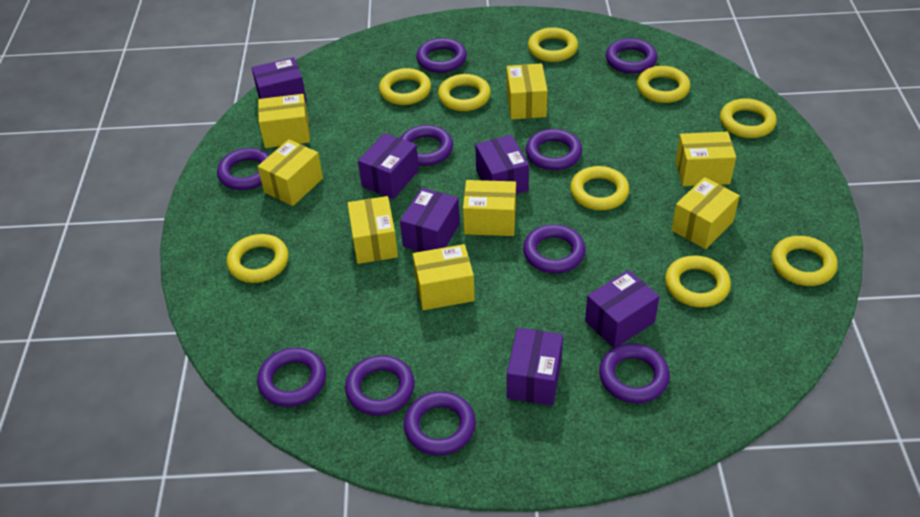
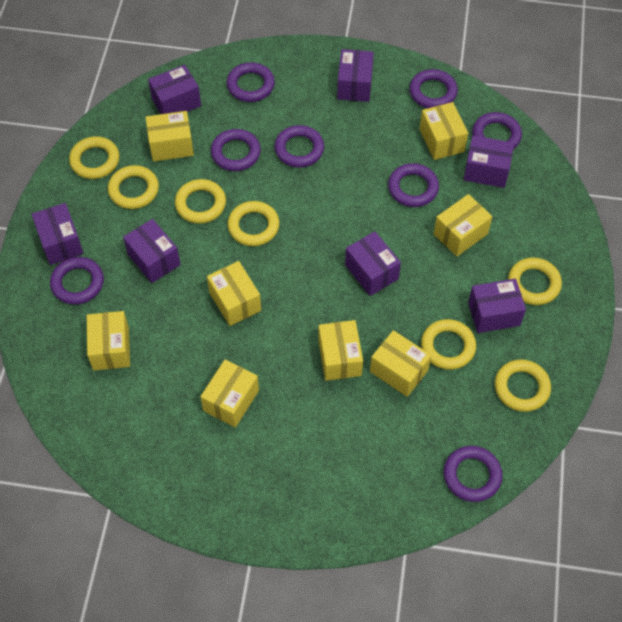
purple box: 6 -> 7
purple ring: 10 -> 8
yellow ring: 9 -> 7

